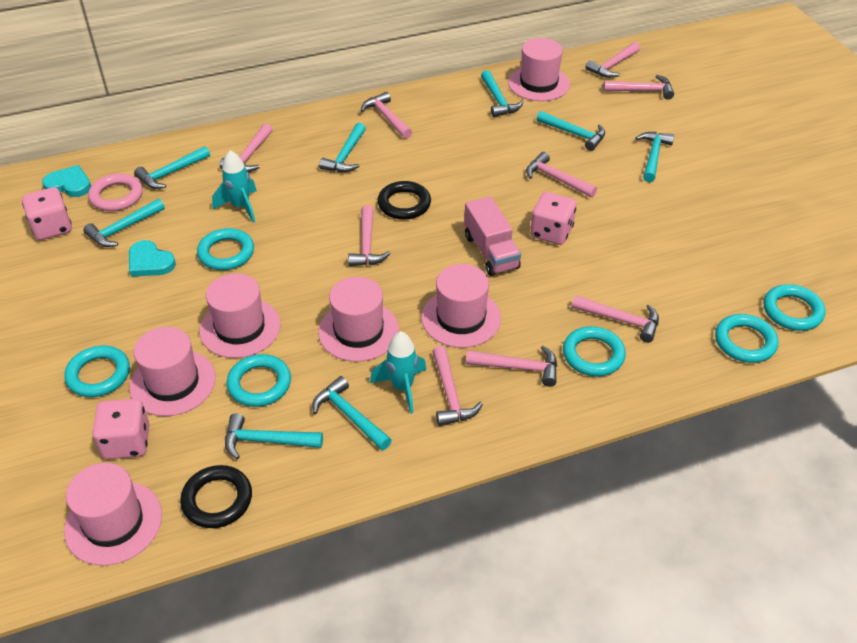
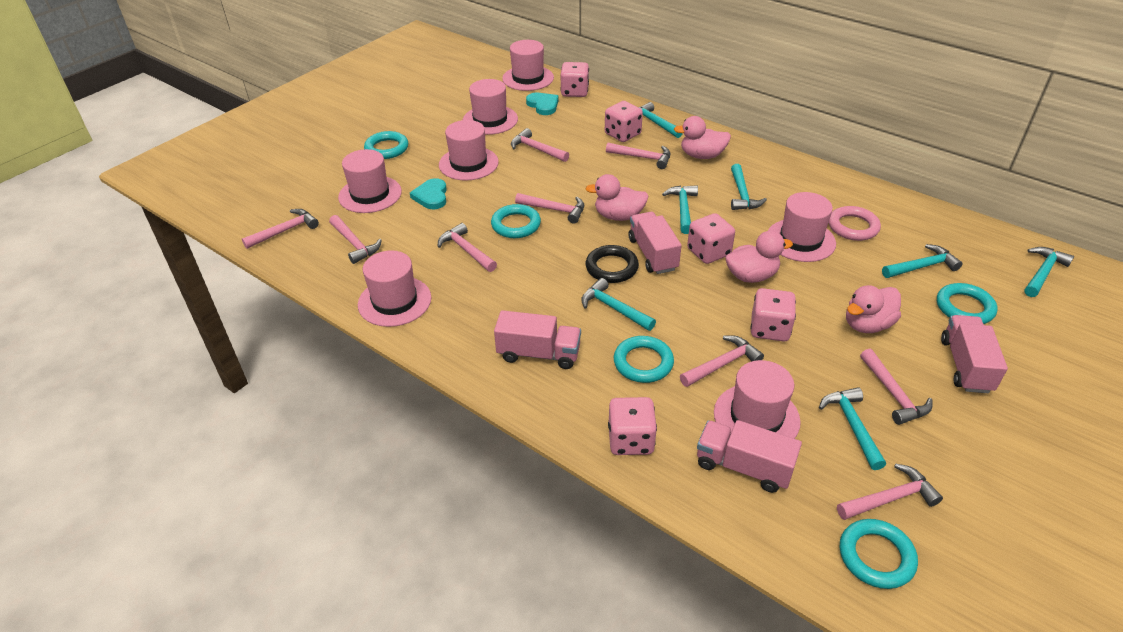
black ring: 2 -> 1
pink dice: 3 -> 5
pink duck: 0 -> 4
pink hat: 6 -> 7
pink truck: 1 -> 4
turquoise hammer: 8 -> 7
turquoise ring: 6 -> 5
turquoise rocket: 2 -> 0

